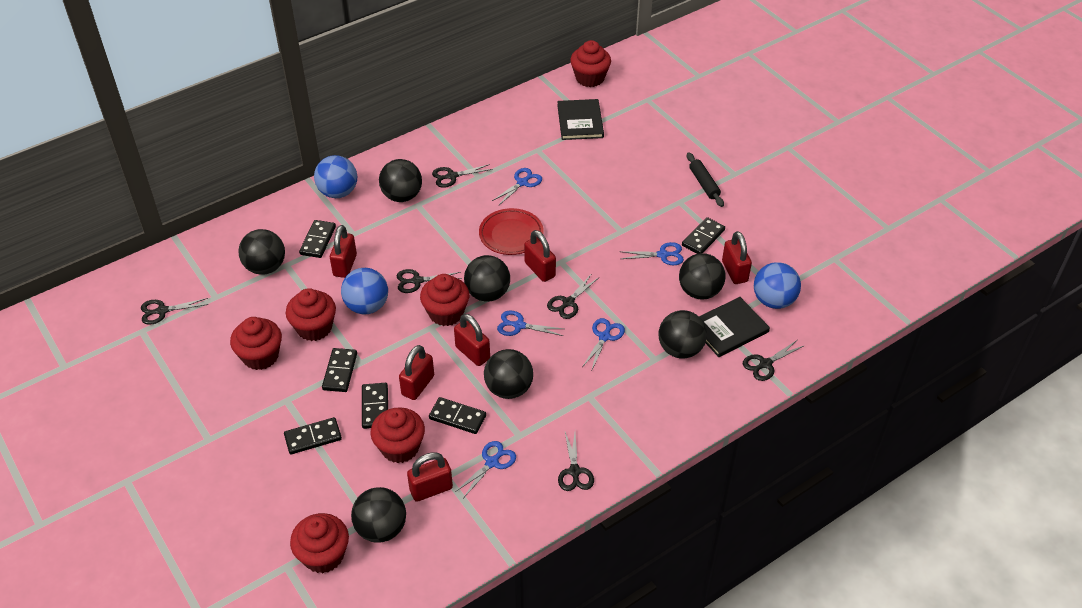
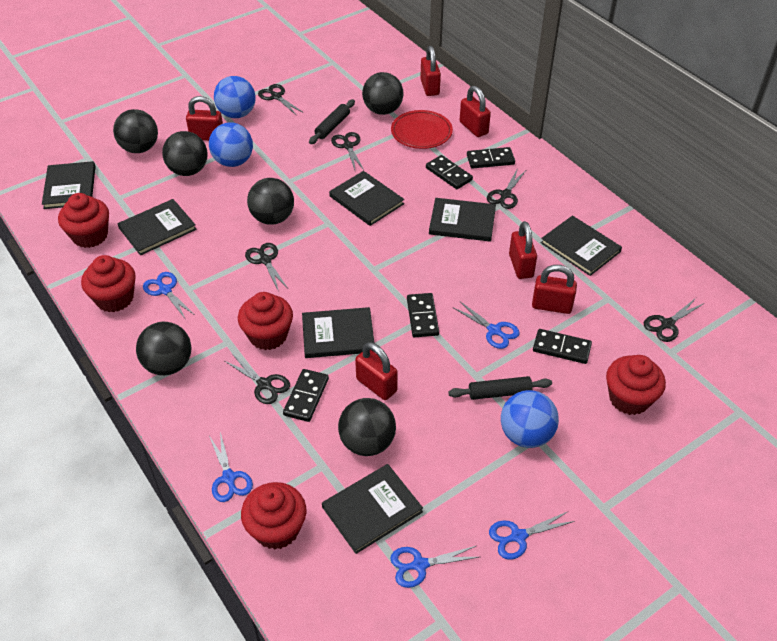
black ball: 7 -> 6
black book: 2 -> 7
black domino: 6 -> 5
black rolling pin: 1 -> 2
red cupcake: 6 -> 5

